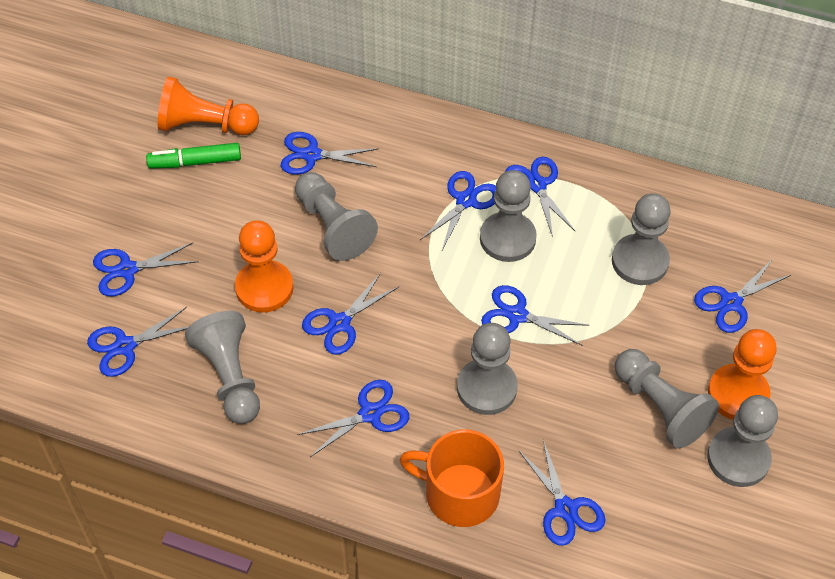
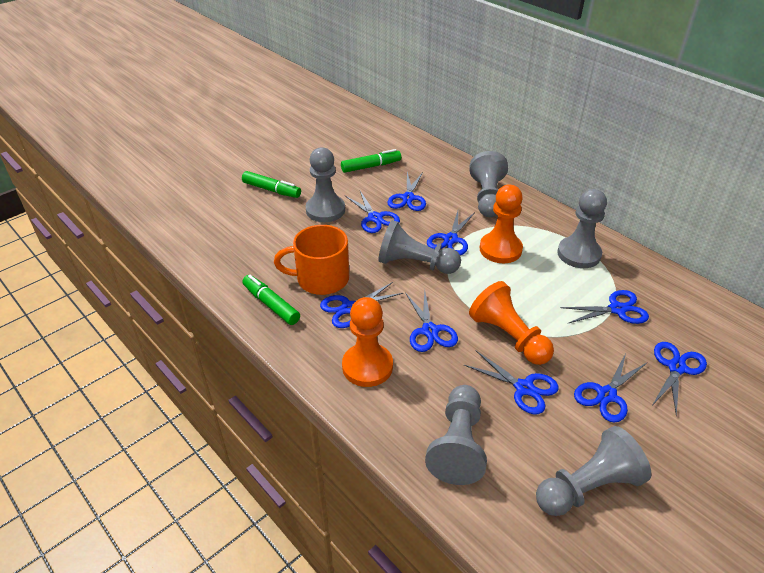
blue scissors: 10 -> 9
green marker: 1 -> 3
grey pawn: 7 -> 6

